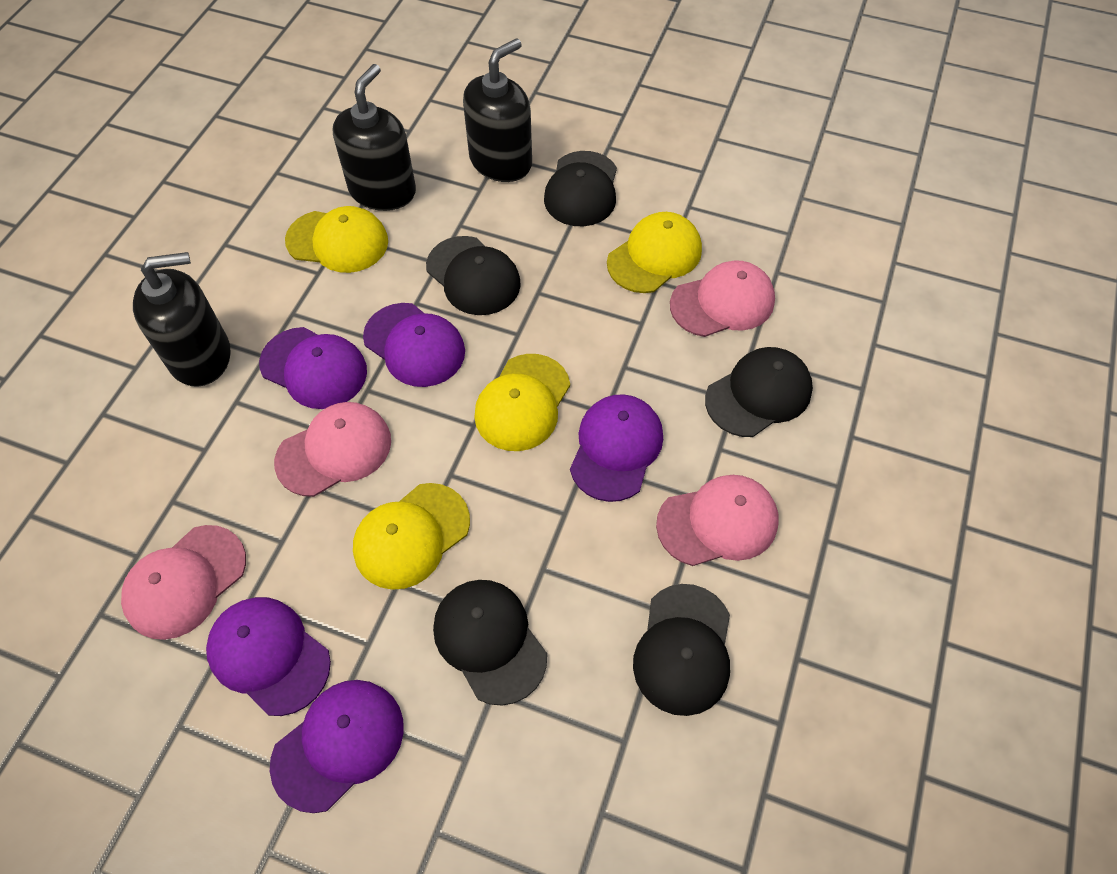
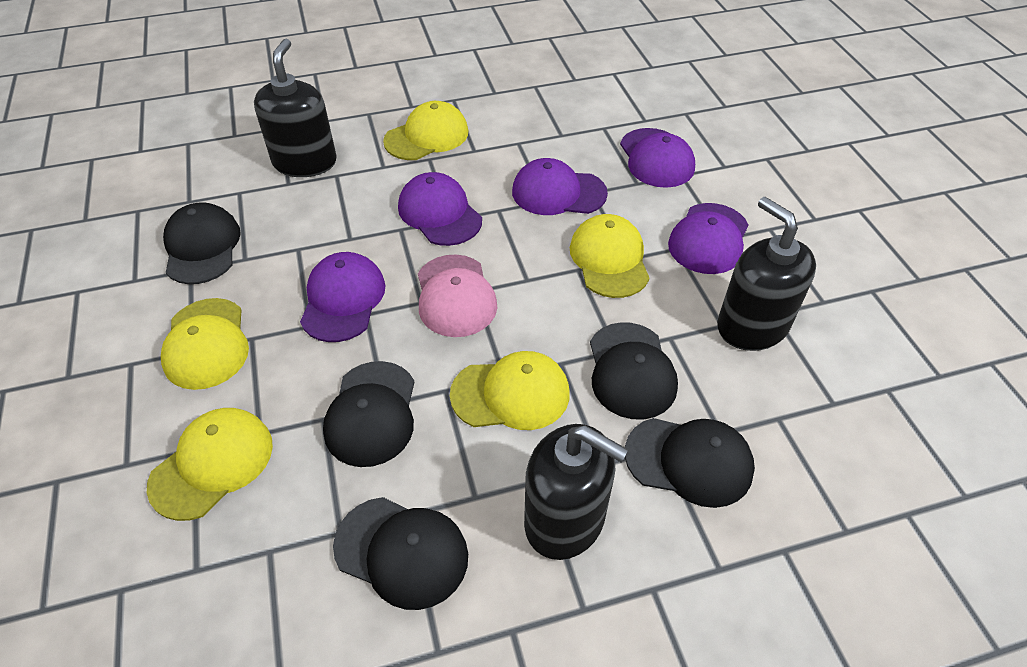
pink cap: 4 -> 1
yellow cap: 4 -> 5

